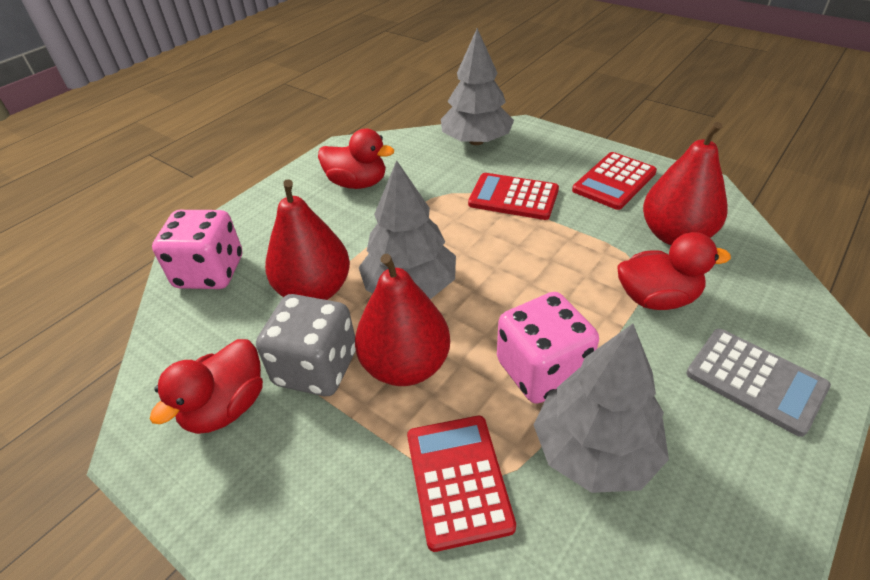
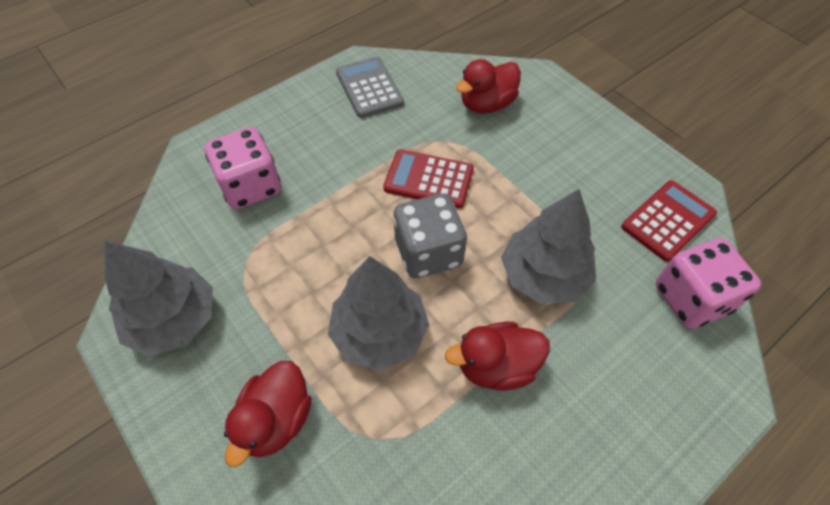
red calculator: 3 -> 2
red pear: 3 -> 0

